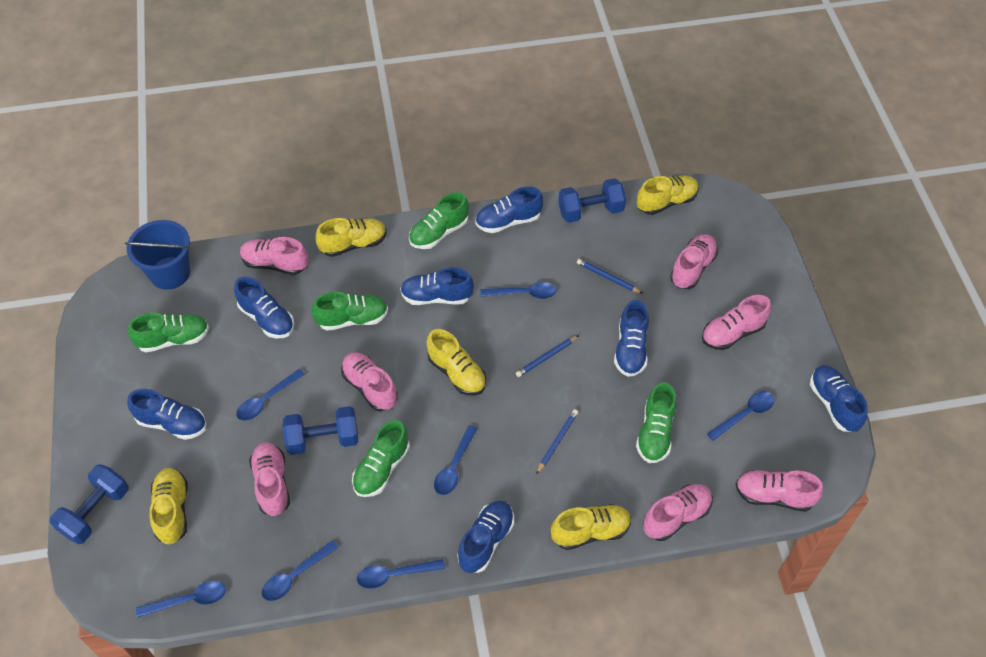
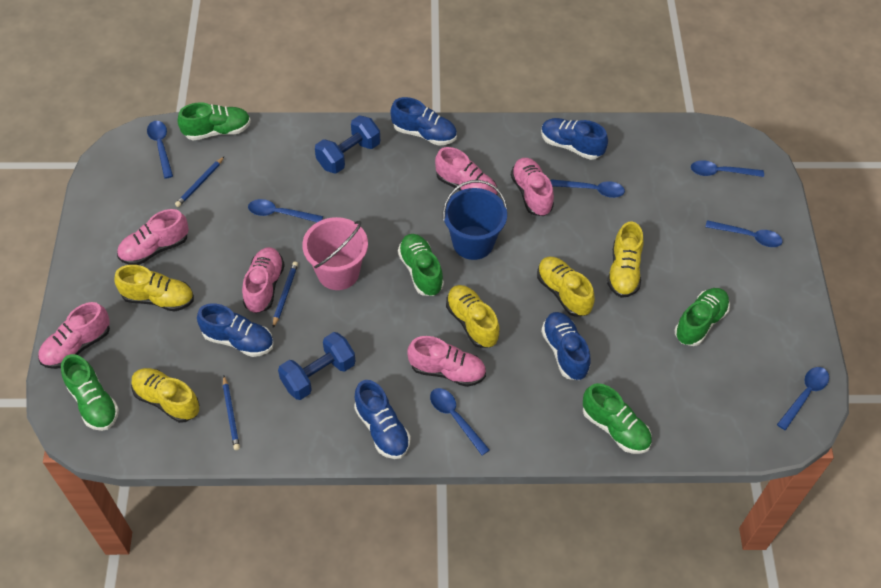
blue dumbbell: 3 -> 2
blue shoe: 7 -> 5
pink bucket: 0 -> 1
pink shoe: 7 -> 6

